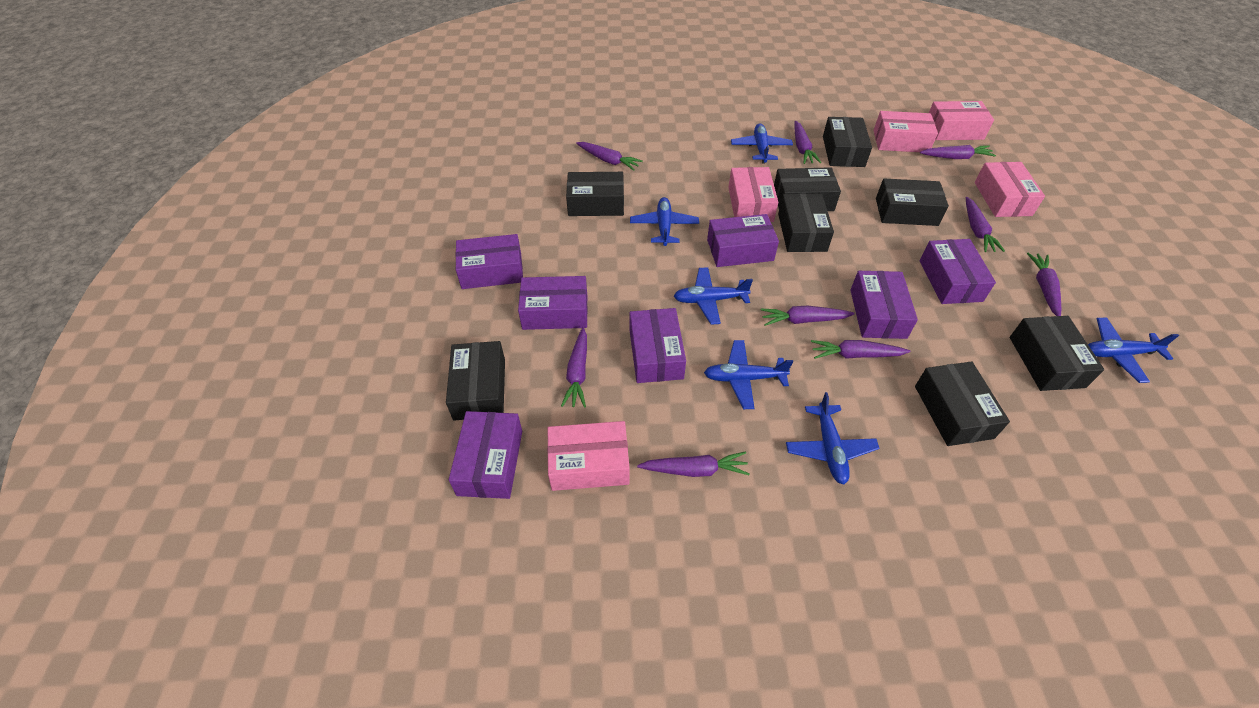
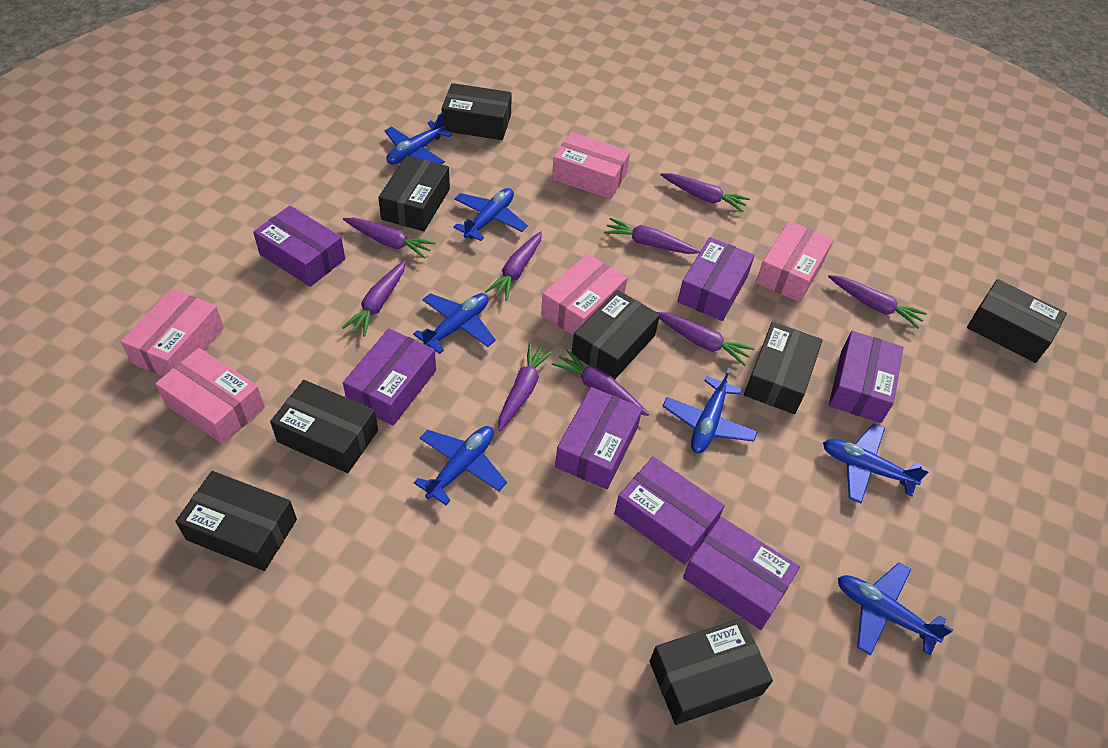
blue plane: 6 -> 7

